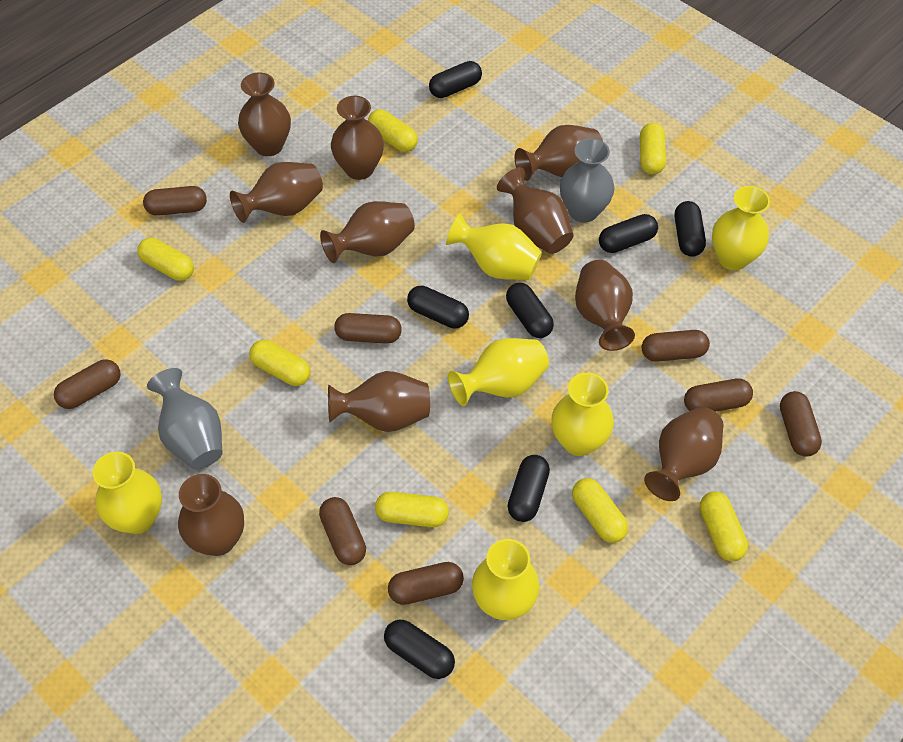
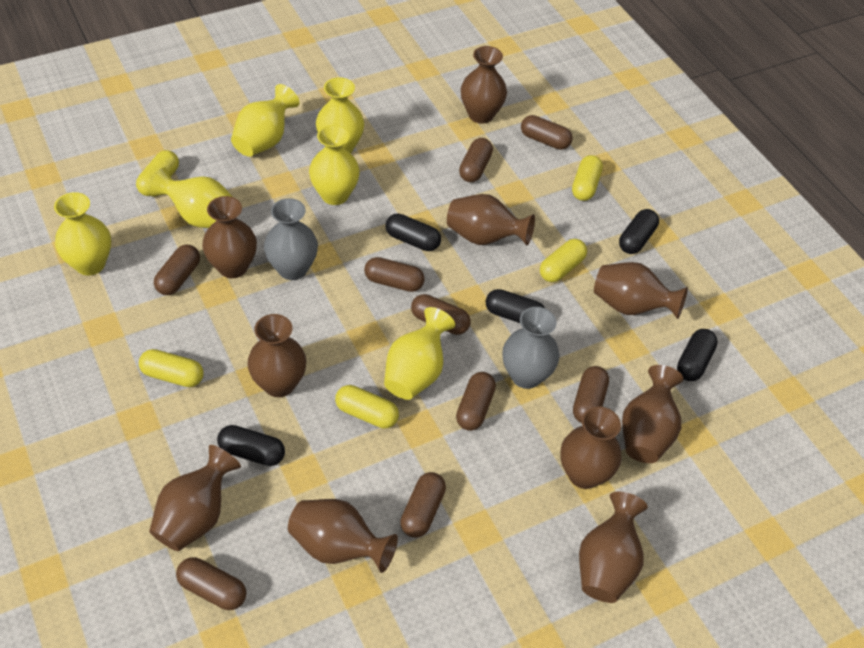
black capsule: 7 -> 5
brown capsule: 8 -> 9
yellow capsule: 7 -> 5

